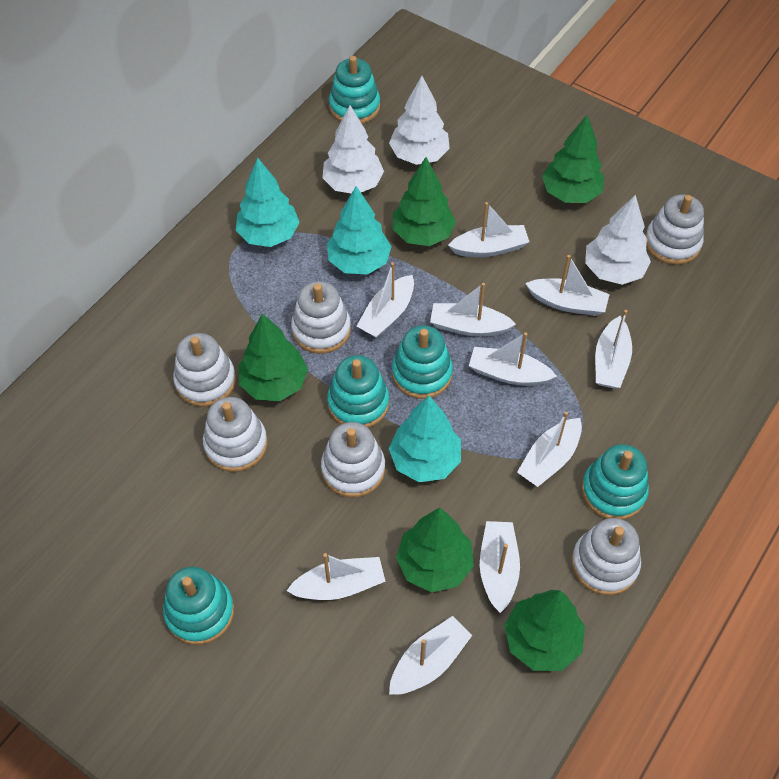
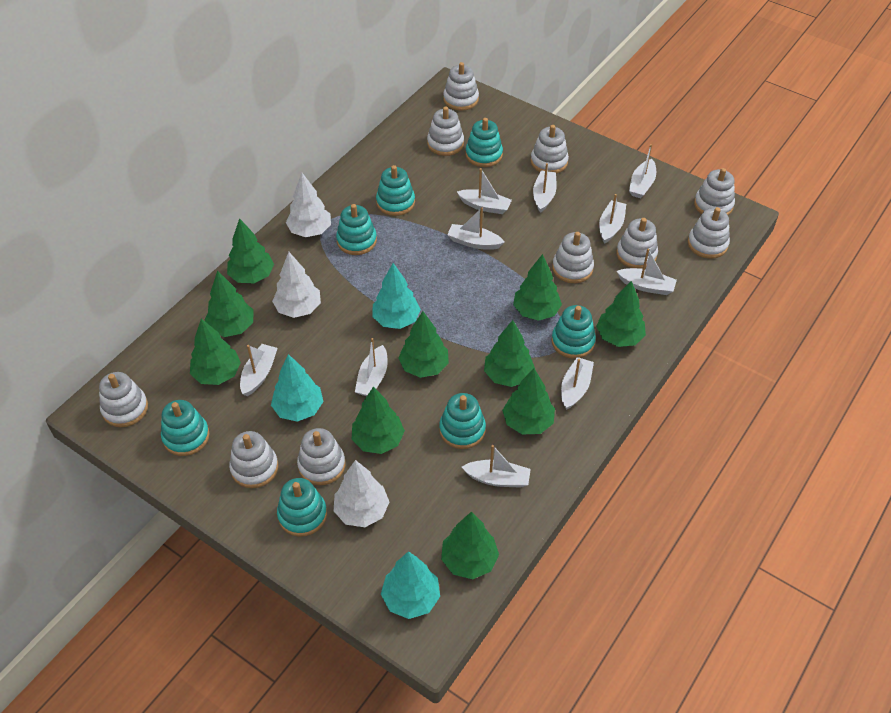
green tree: 5 -> 10
turquoise stacking toy: 5 -> 7
white stacking toy: 6 -> 10

